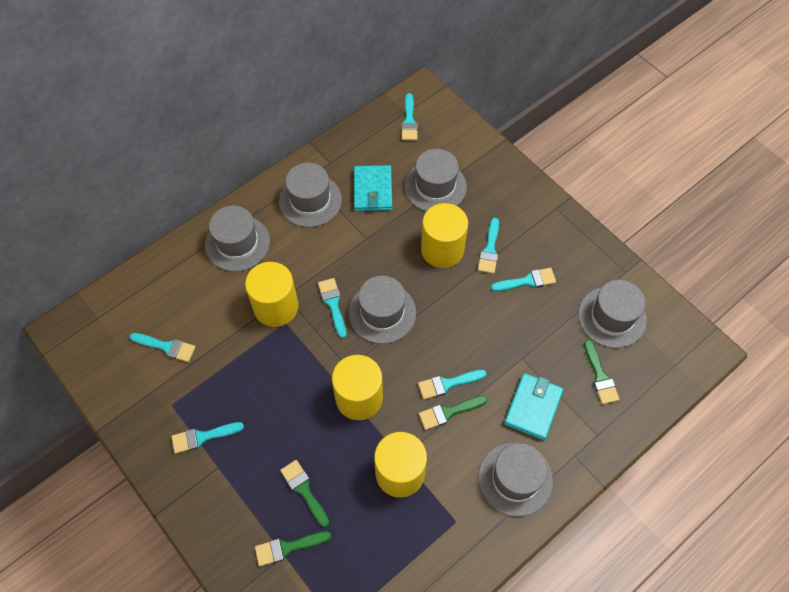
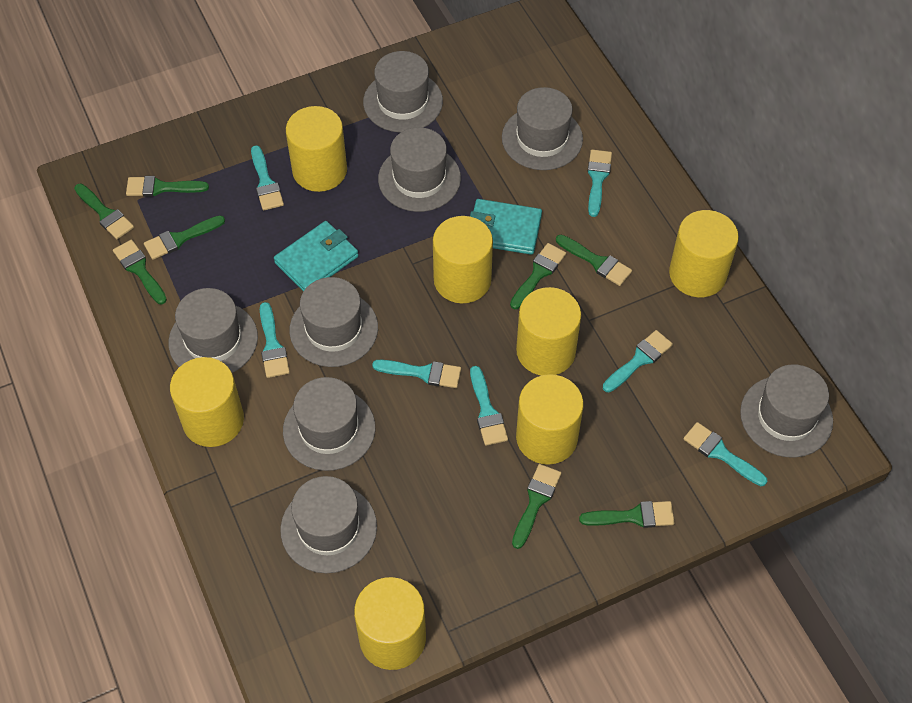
green brush: 4 -> 8
grey hat: 6 -> 8
yellow cylinder: 4 -> 7

